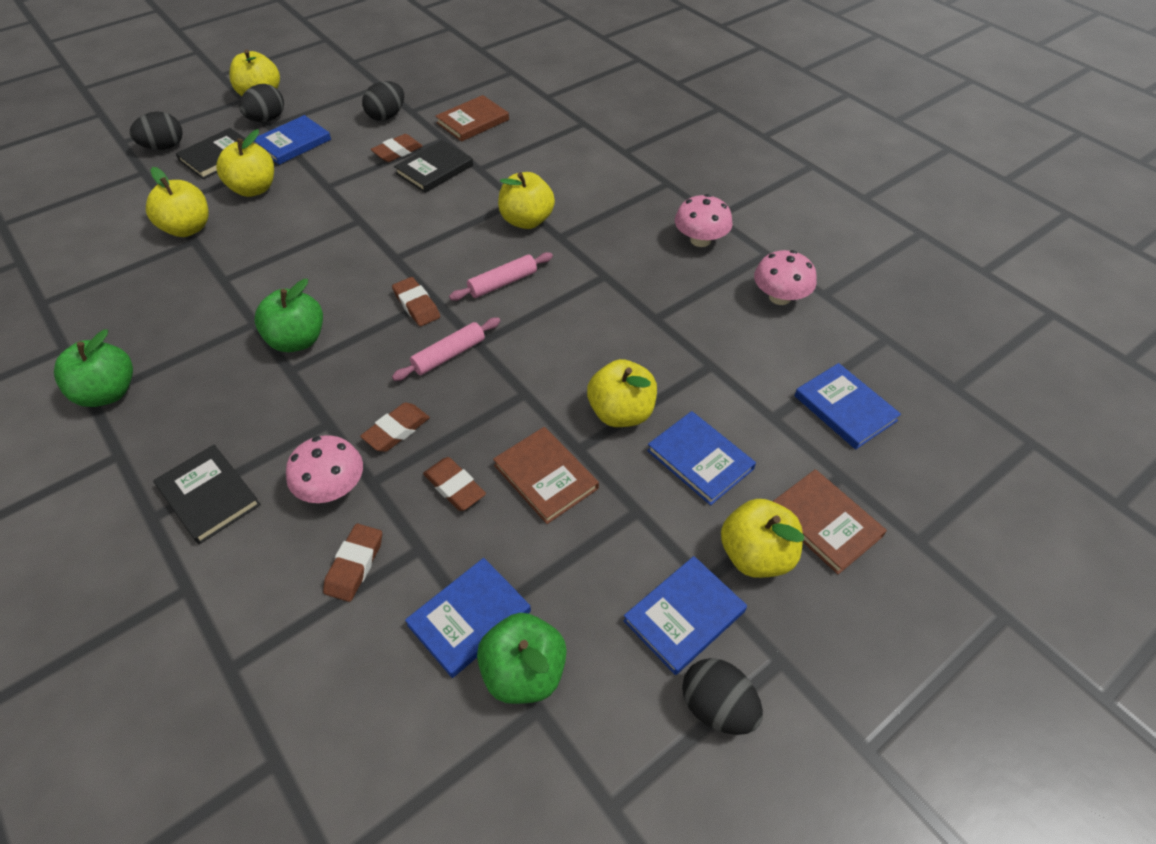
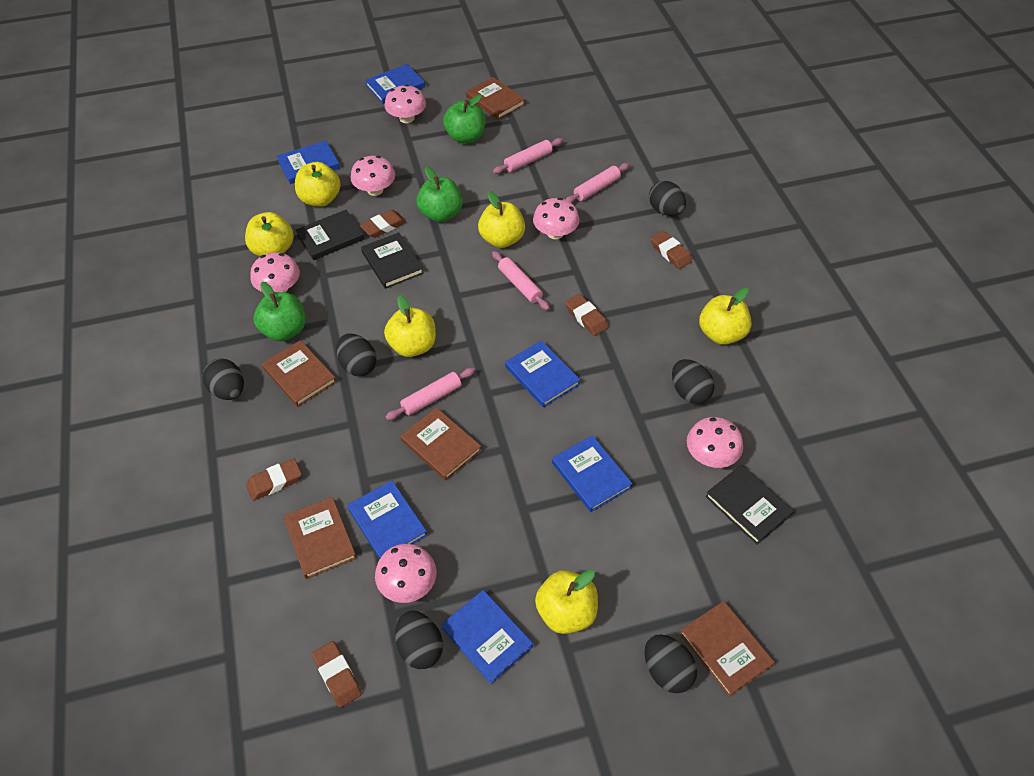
black egg: 4 -> 6
blue book: 5 -> 6
brown book: 3 -> 5
pink mushroom: 3 -> 6
pink rolling pin: 2 -> 4

